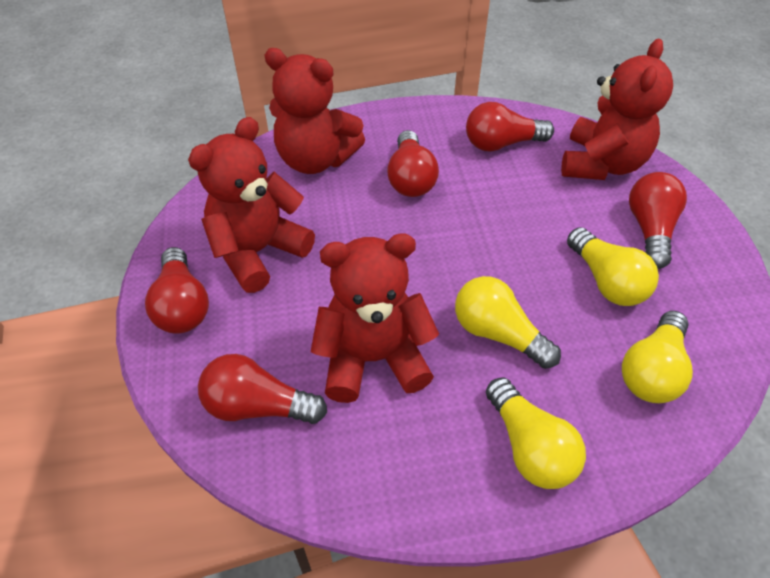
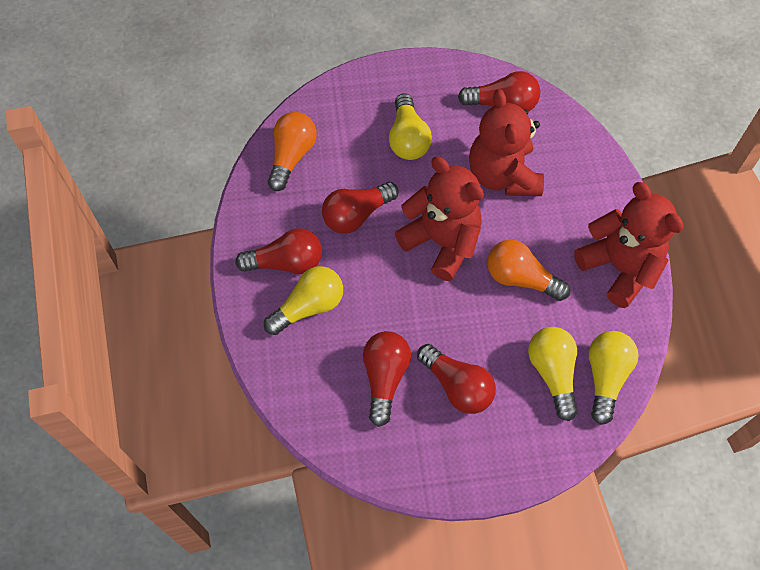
orange light bulb: 0 -> 2
red teddy bear: 4 -> 3

